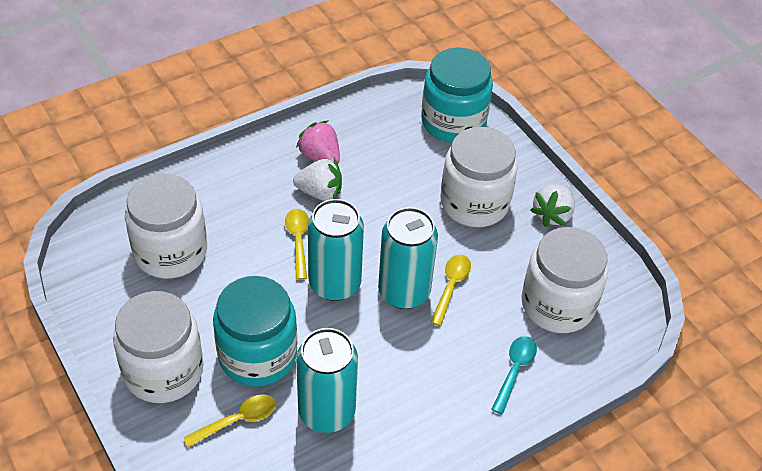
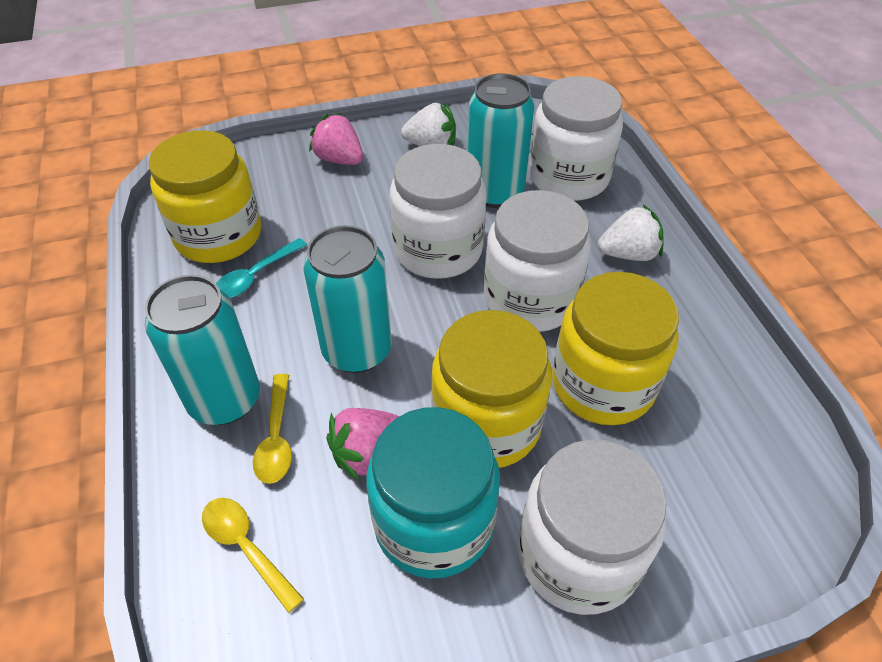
pink strawberry: 1 -> 2
turquoise jar: 2 -> 1
yellow jar: 0 -> 3
yellow spoon: 3 -> 2

